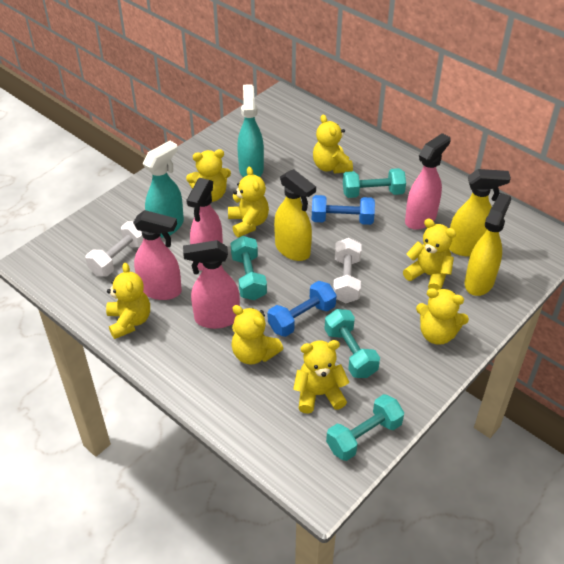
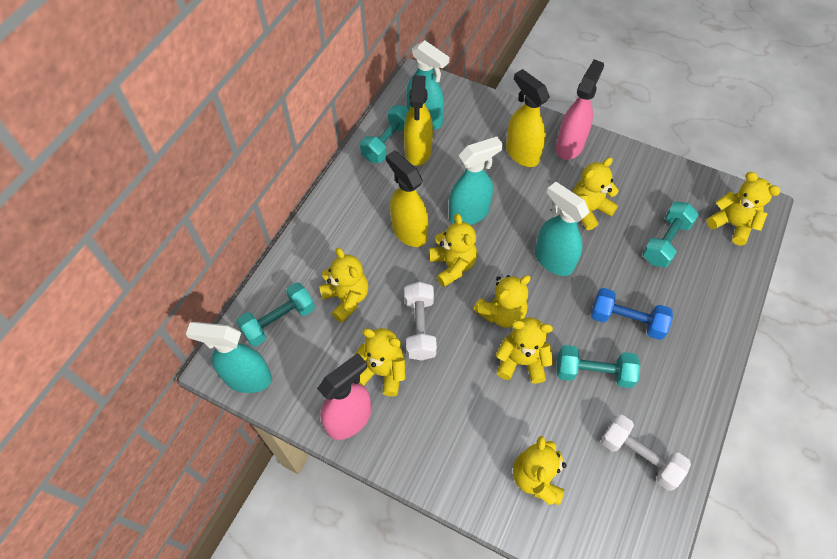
blue dumbbell: 2 -> 1
pink spray bottle: 4 -> 2
turquoise spray bottle: 2 -> 4

